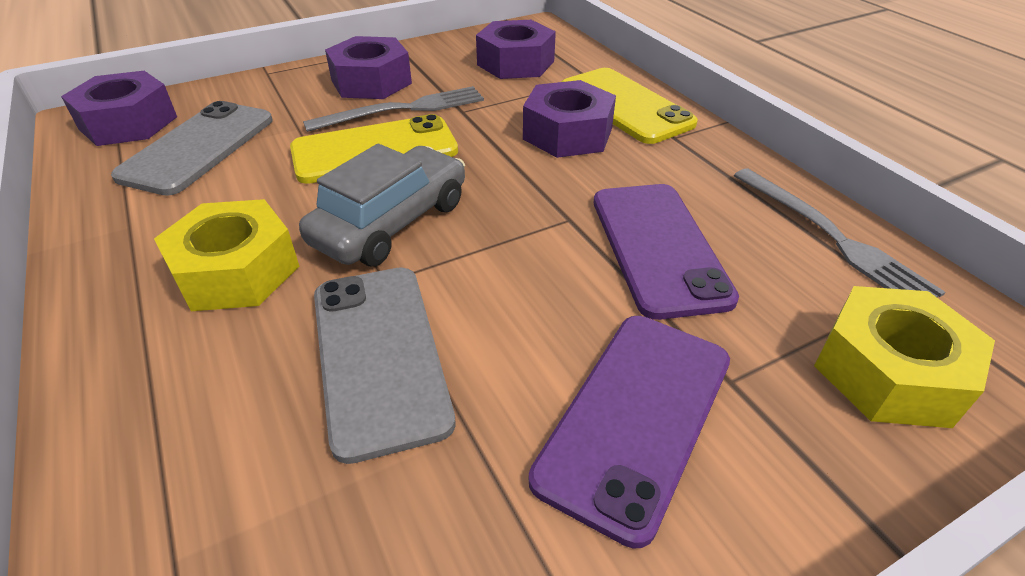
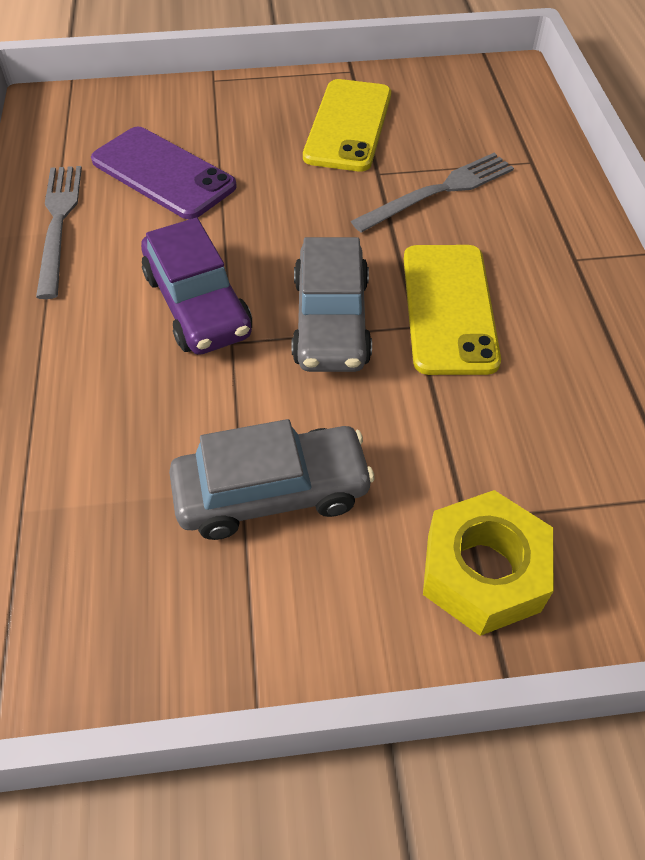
grey car: 1 -> 2
grey phone: 2 -> 0
purple car: 0 -> 1
purple nut: 4 -> 0
purple phone: 2 -> 1
yellow nut: 2 -> 1

